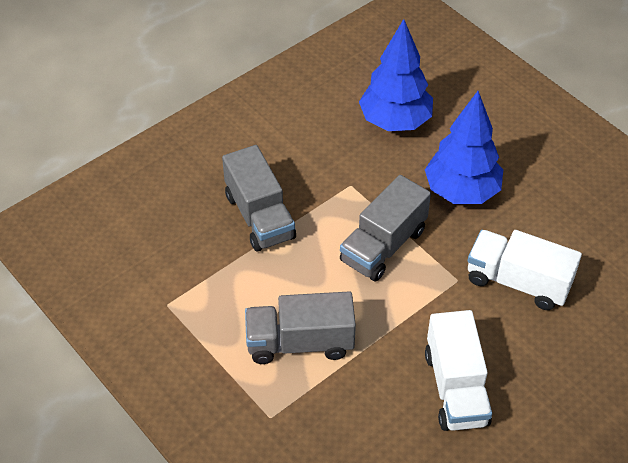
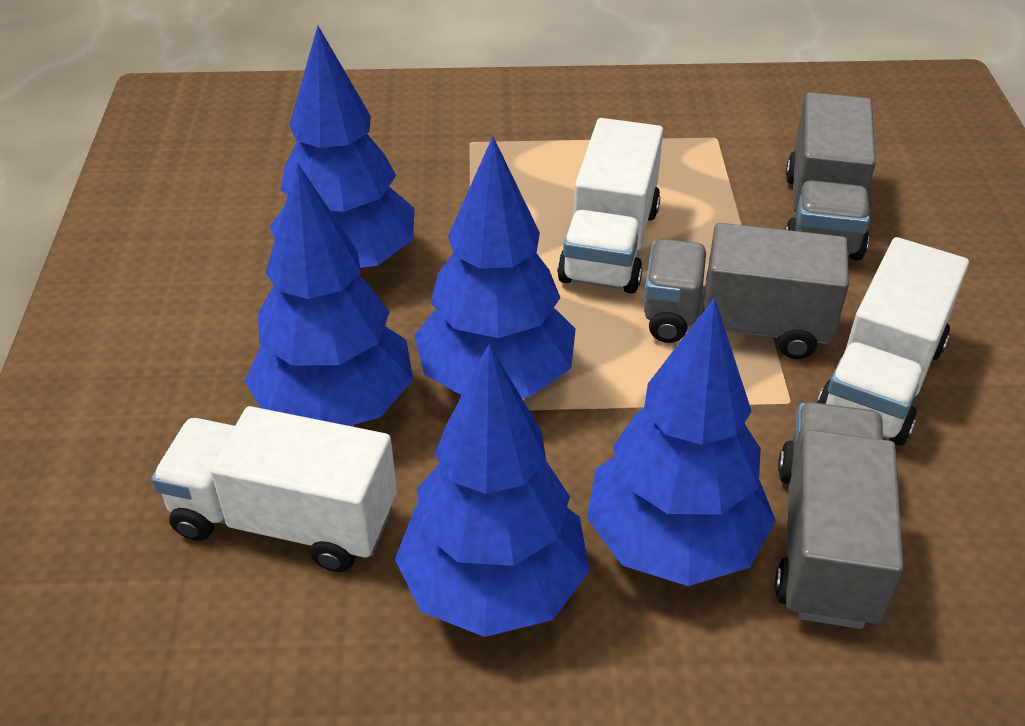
blue tree: 2 -> 5
white truck: 2 -> 3

